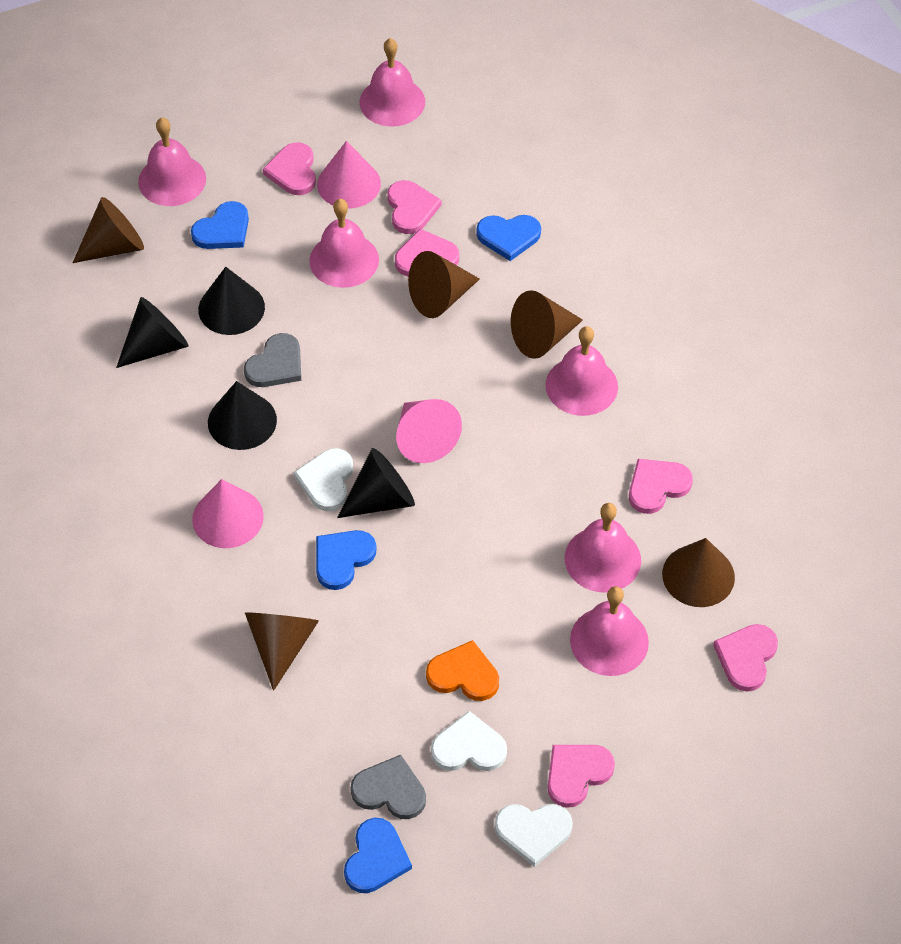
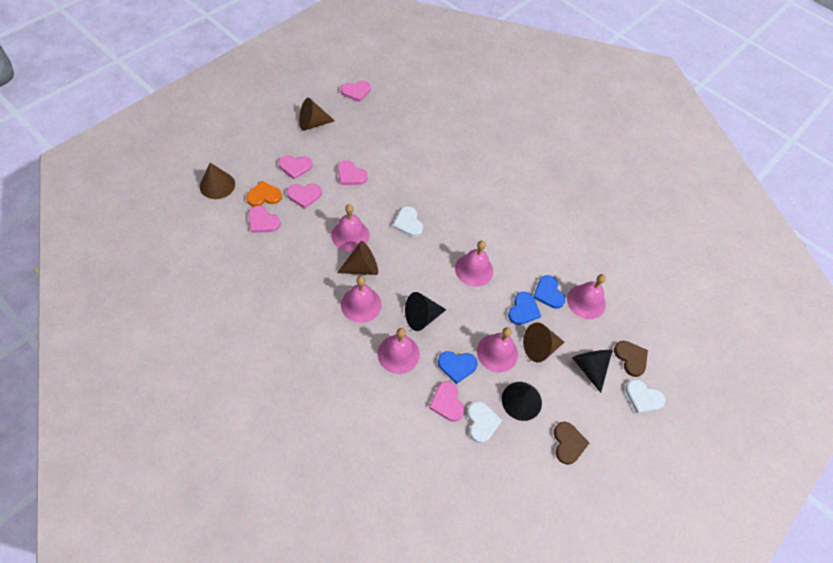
black cone: 4 -> 3
blue heart: 4 -> 3
brown cone: 5 -> 4
brown heart: 0 -> 2
grey heart: 2 -> 0
pink cone: 3 -> 0

